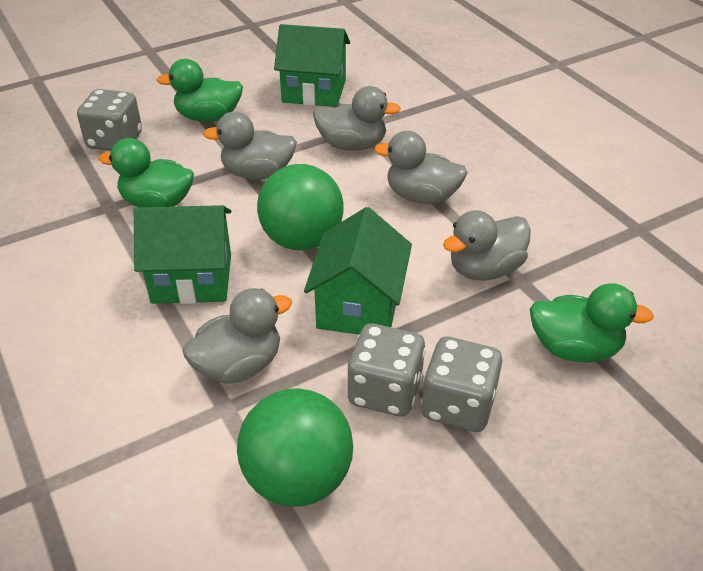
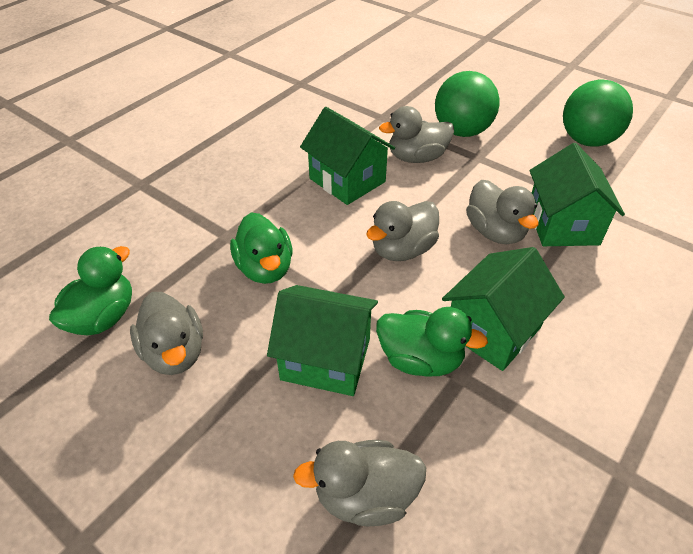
green house: 3 -> 4
grey dice: 3 -> 0

